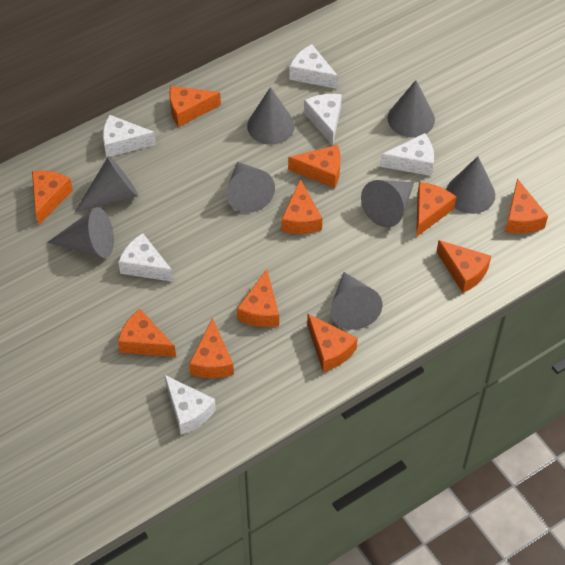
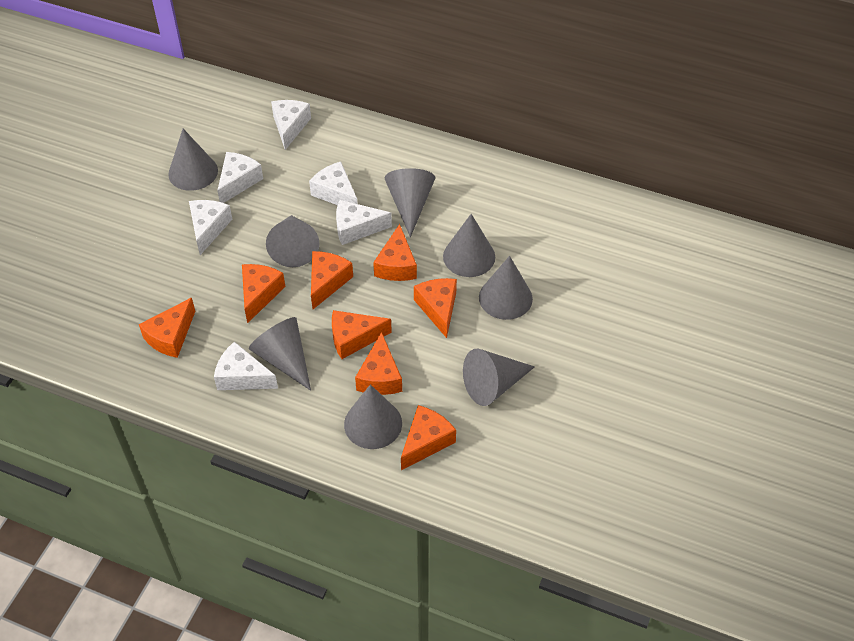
orange cheese: 11 -> 8

